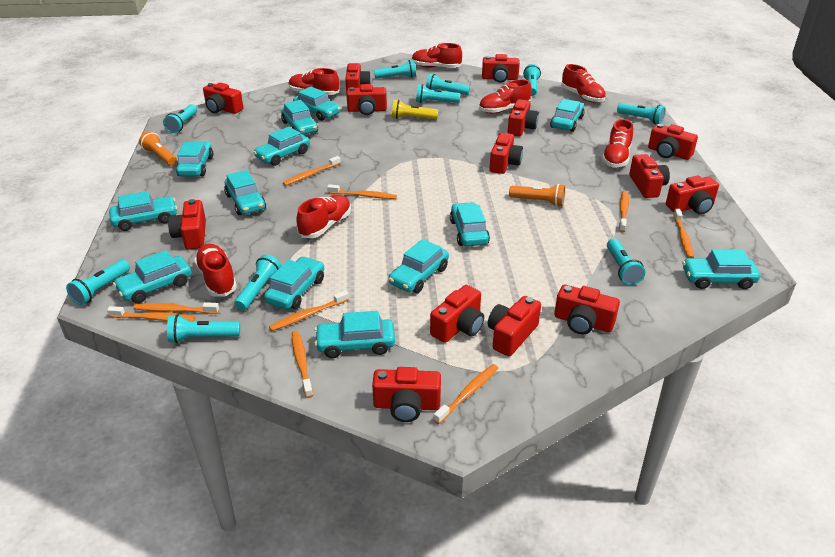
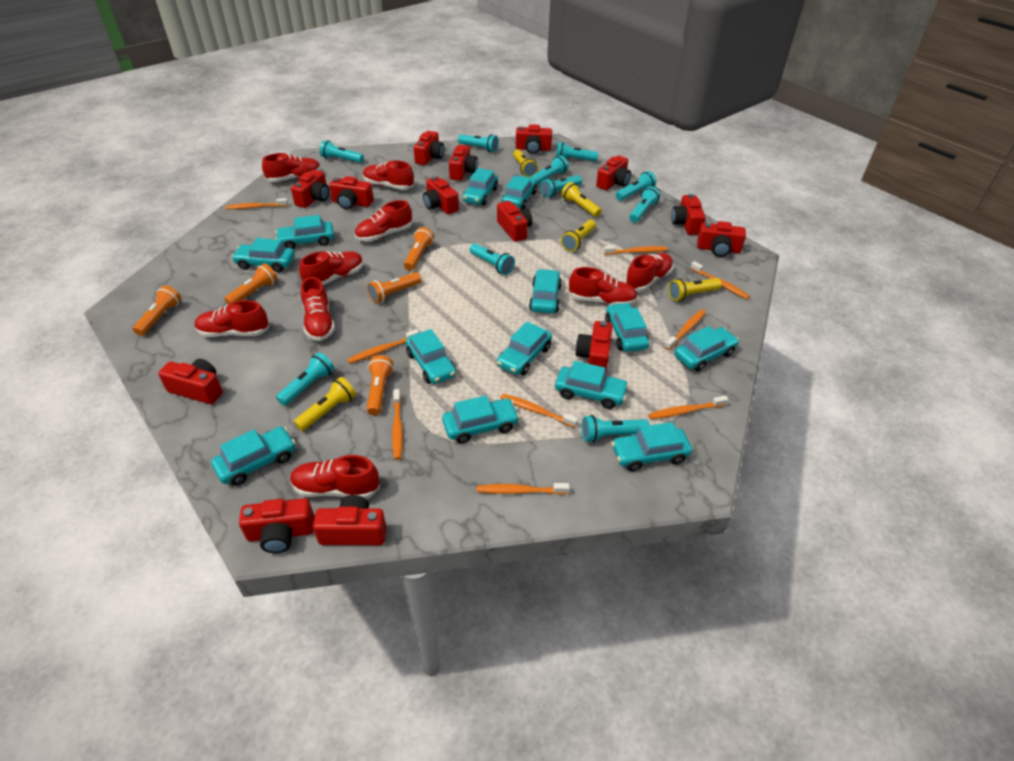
orange flashlight: 2 -> 5
red shoe: 7 -> 9
yellow flashlight: 1 -> 5

